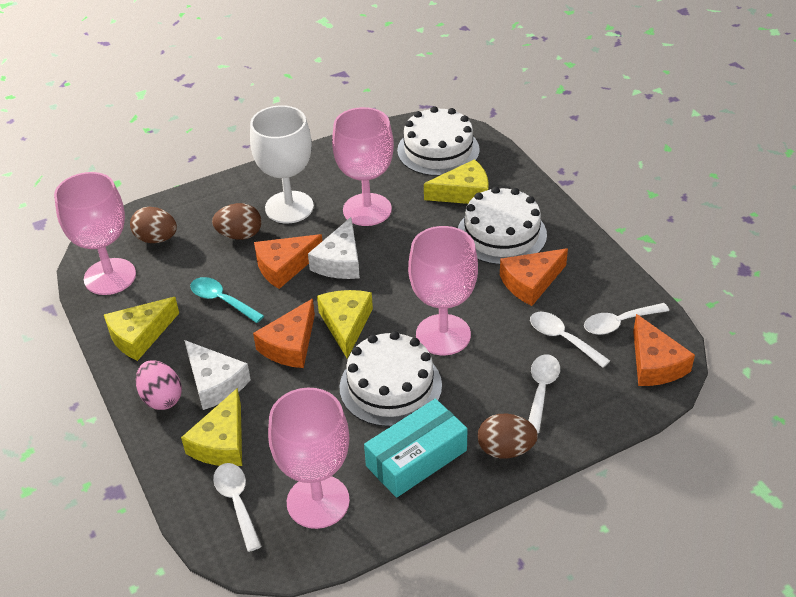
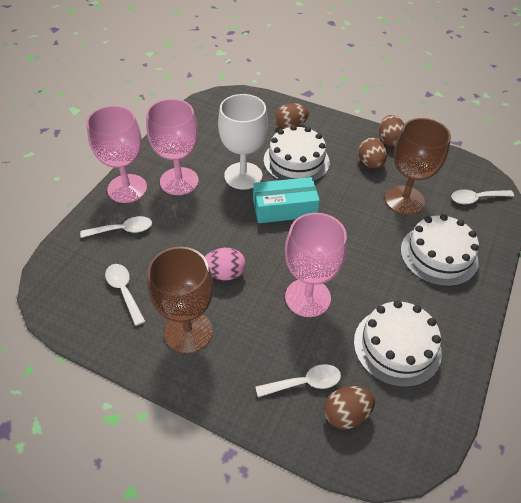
brown egg: 3 -> 4
brown goblet: 0 -> 2
orange cheese: 4 -> 0
pink goblet: 4 -> 3
turquoise spoon: 1 -> 0
white cheese: 2 -> 0
yellow cheese: 4 -> 0

